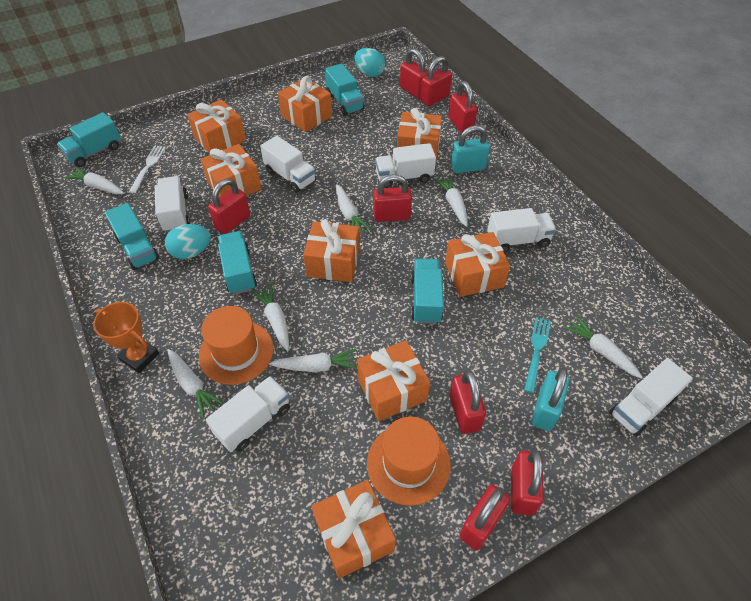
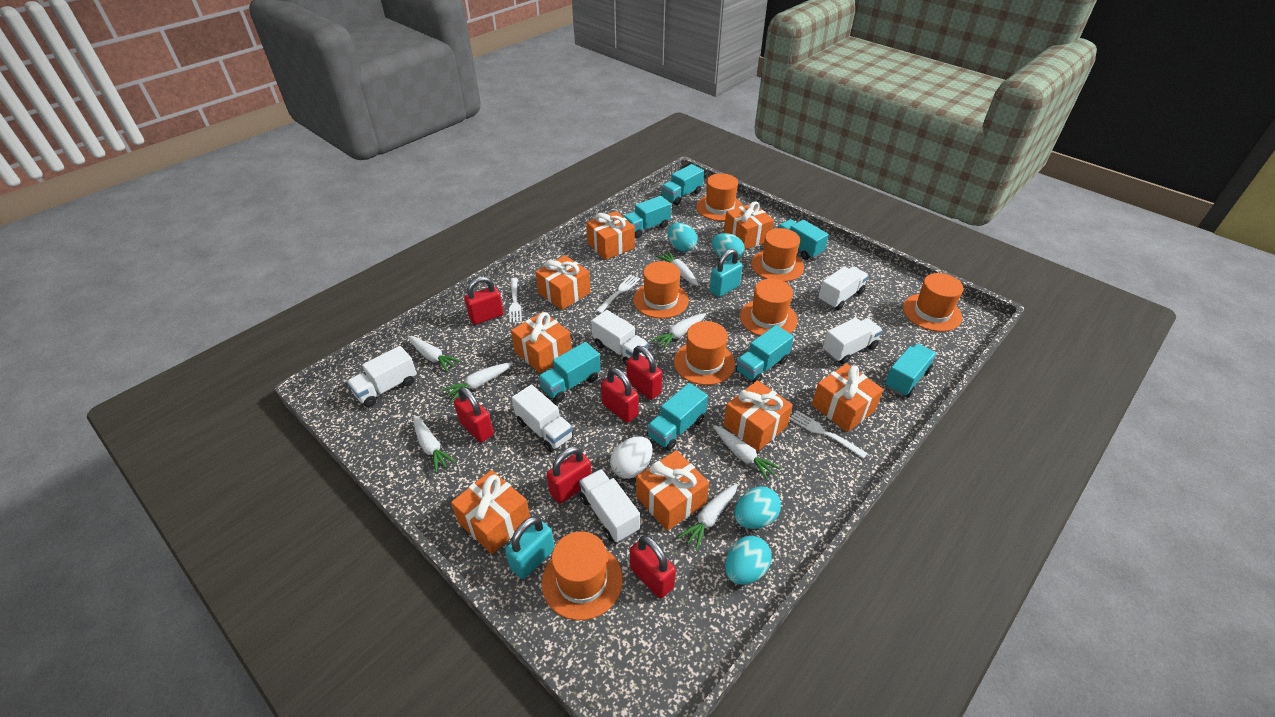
orange hat: 2 -> 7
orange trophy: 1 -> 0
red padlock: 8 -> 6
turquoise egg: 2 -> 4
turquoise fork: 1 -> 0
turquoise truck: 5 -> 7
white egg: 0 -> 1
white fork: 1 -> 3

